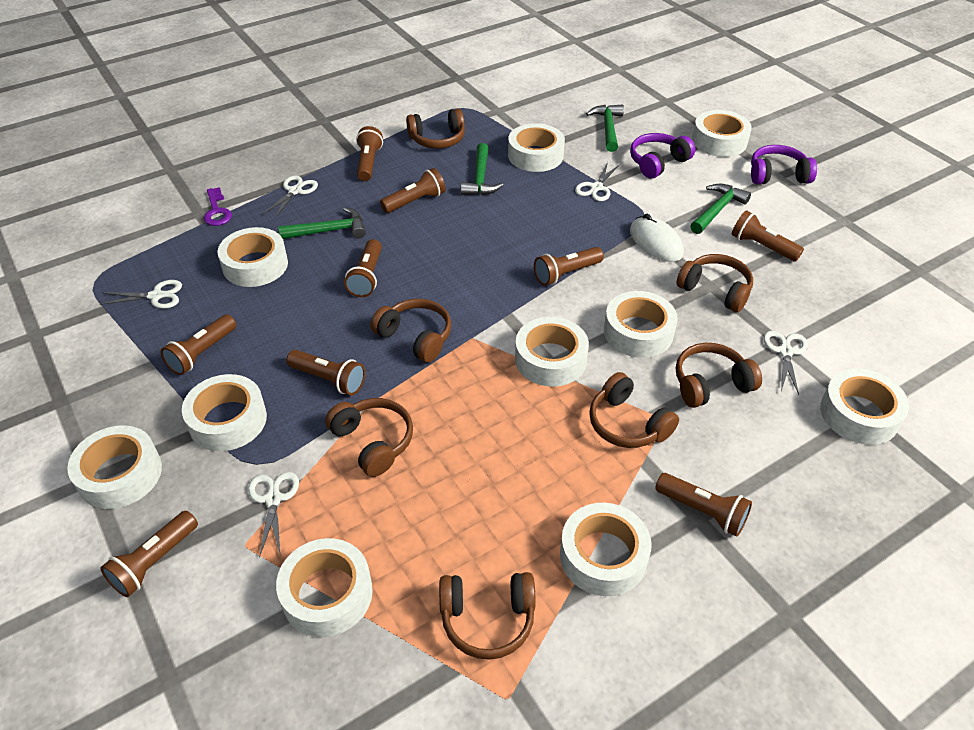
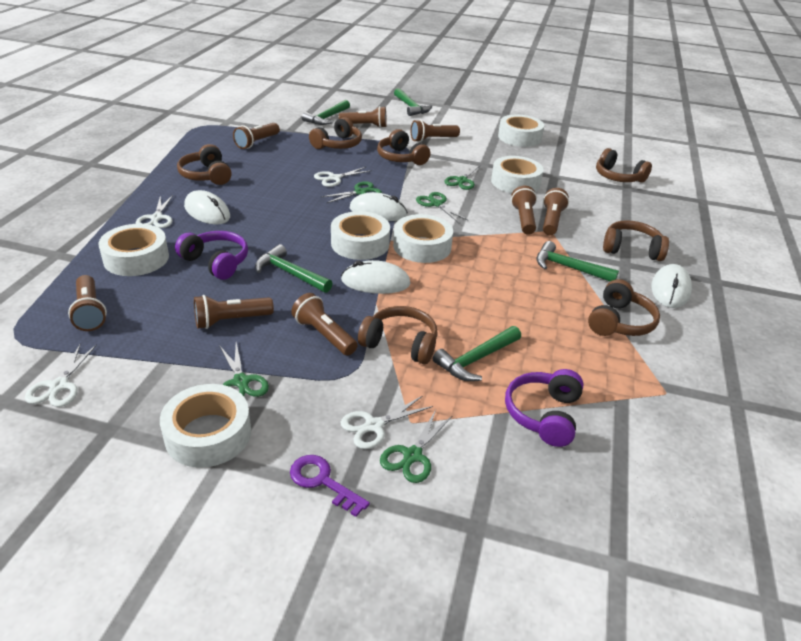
brown flashlight: 9 -> 8
green hammer: 4 -> 5
green scissors: 0 -> 5
white mouse: 1 -> 4
white scissors: 5 -> 4
white tape: 10 -> 6

